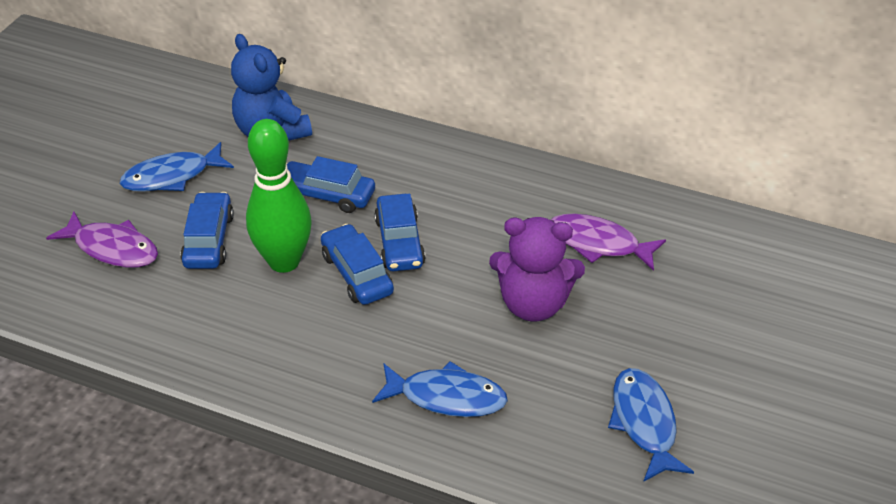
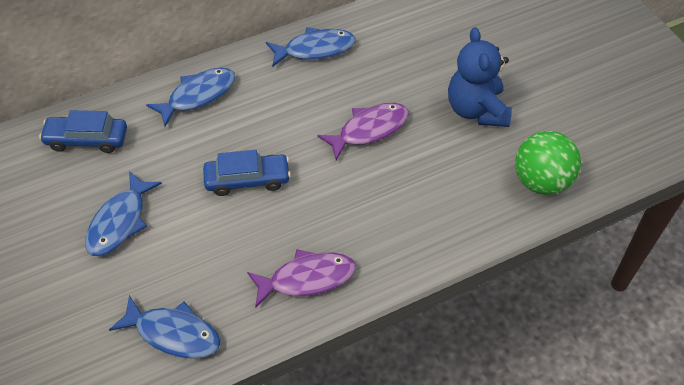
blue car: 4 -> 2
blue fish: 3 -> 4
green ball: 0 -> 1
green bowling pin: 1 -> 0
purple teddy bear: 1 -> 0

